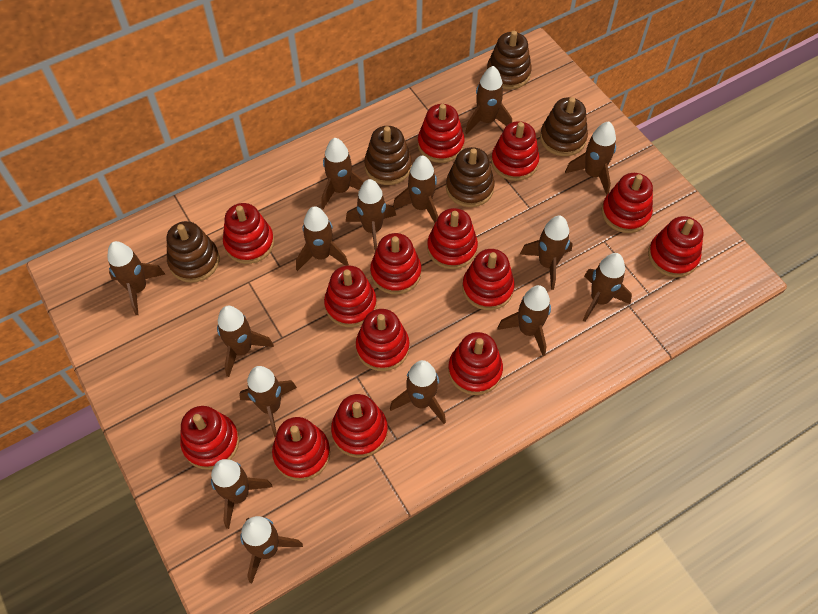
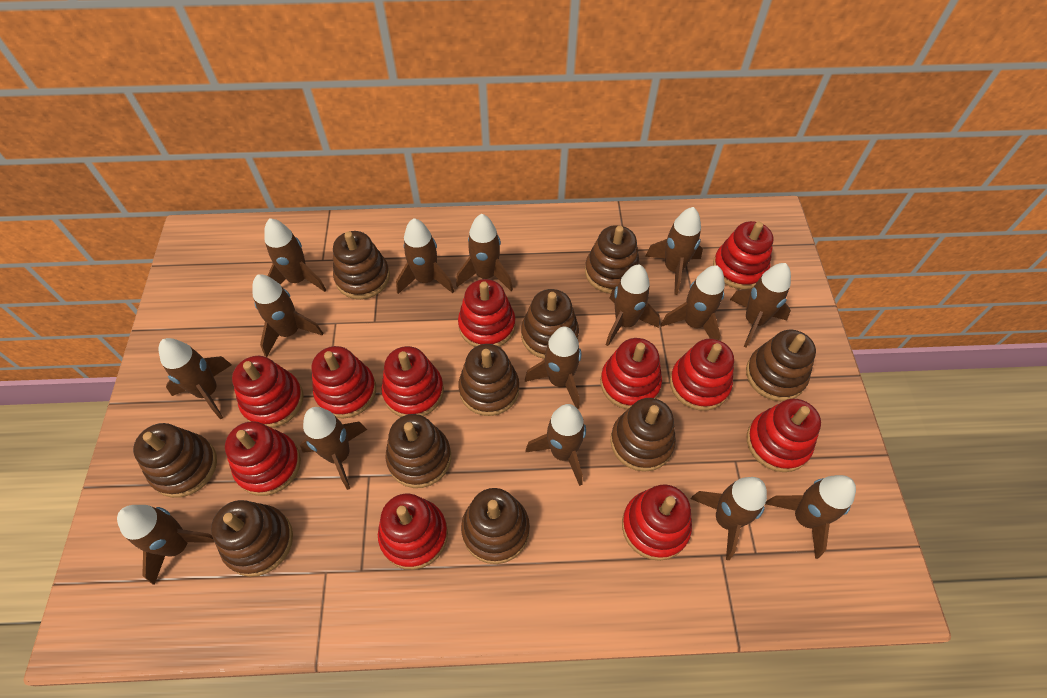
brown stacking toy: 5 -> 10
red stacking toy: 14 -> 11

